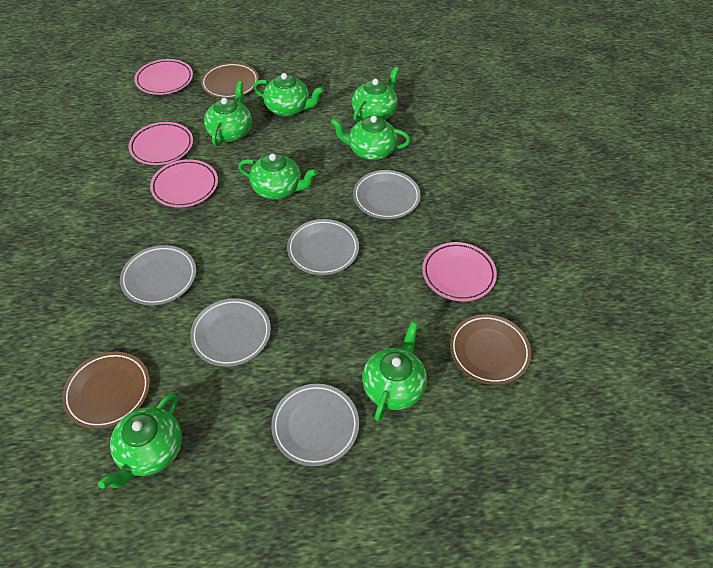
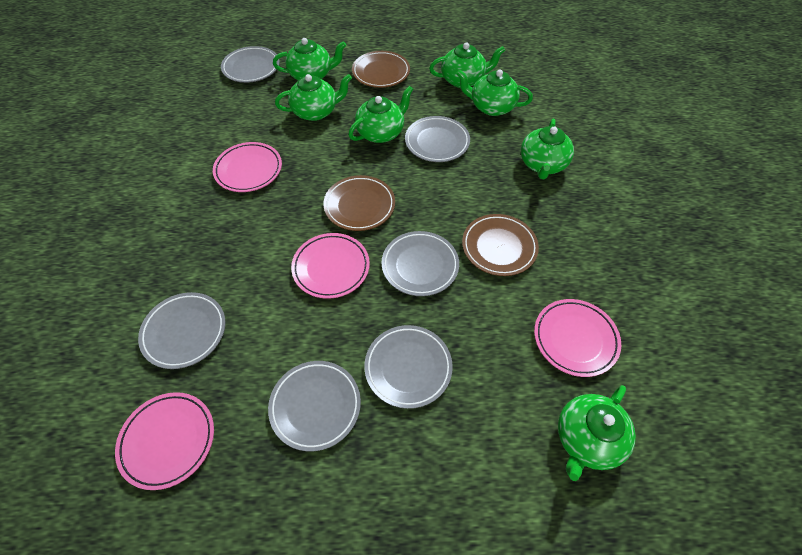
grey plate: 5 -> 6

